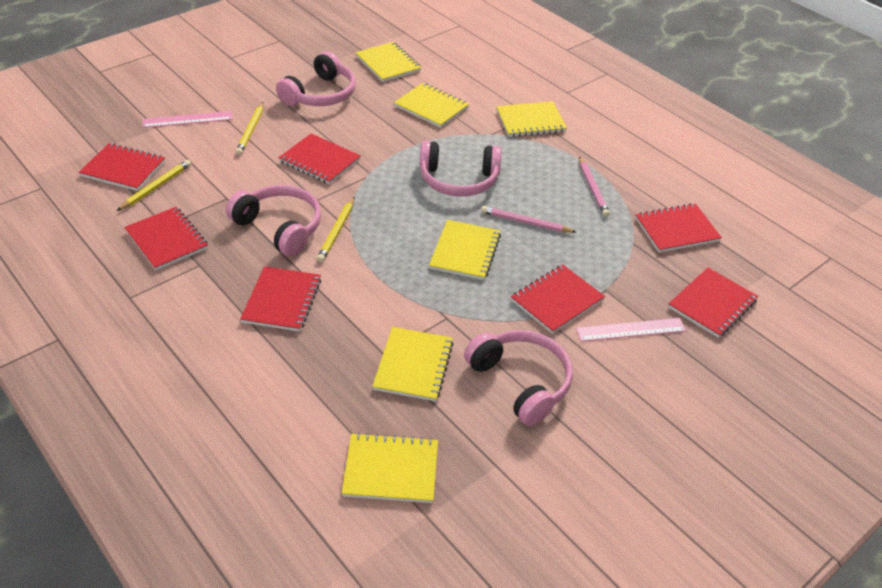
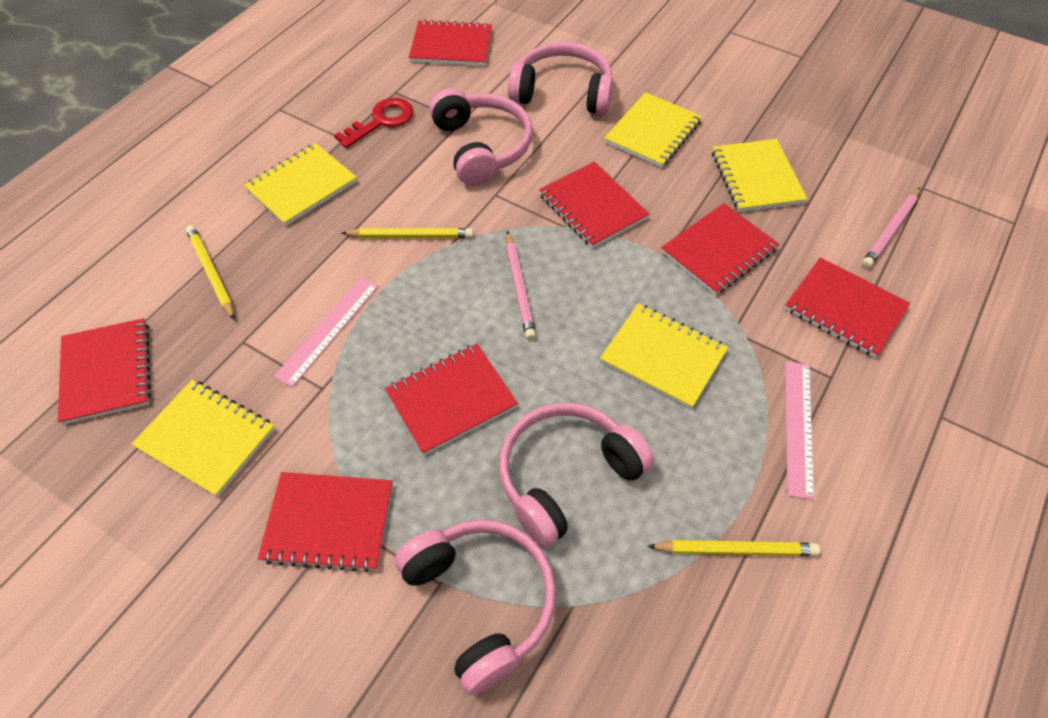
red key: 0 -> 1
yellow notebook: 6 -> 5

